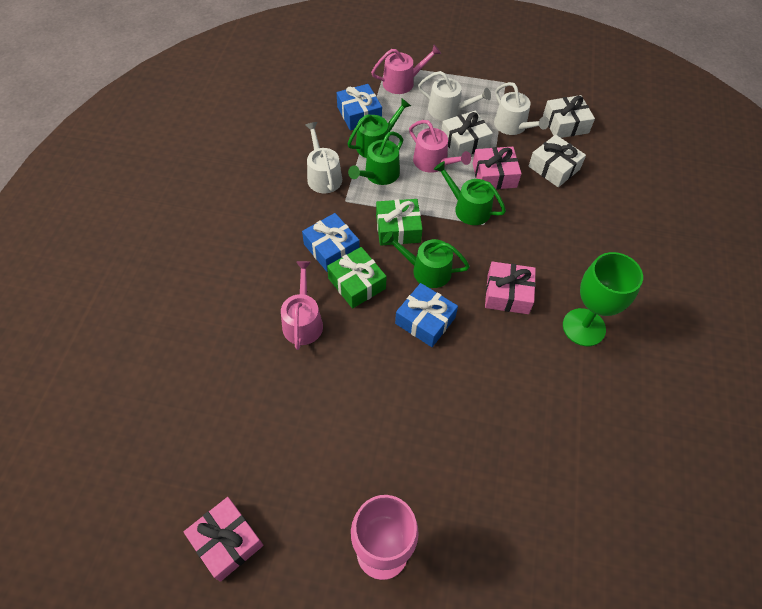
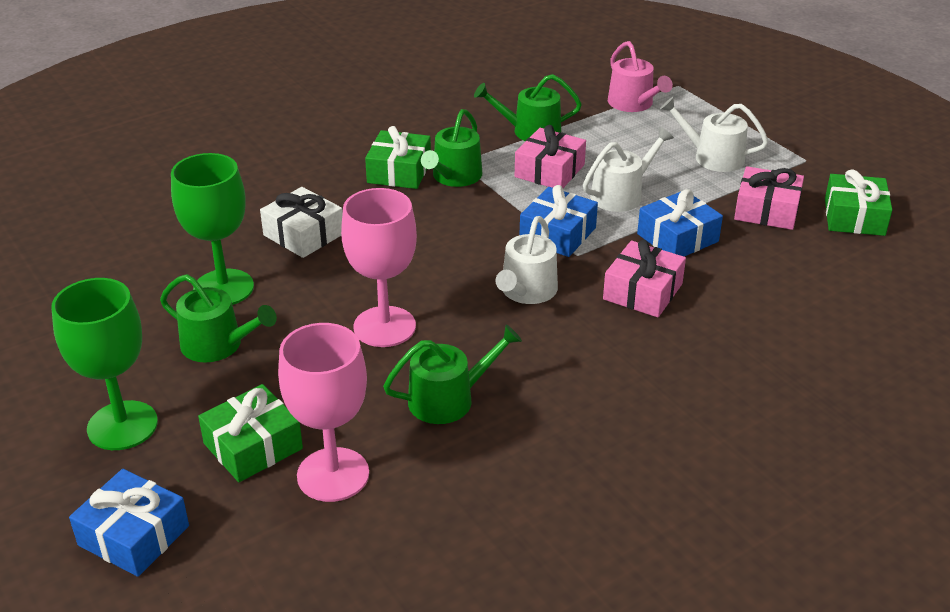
green gift: 2 -> 3
green goblet: 1 -> 2
pink goblet: 1 -> 2
pink watering can: 3 -> 1
white gift: 3 -> 1

